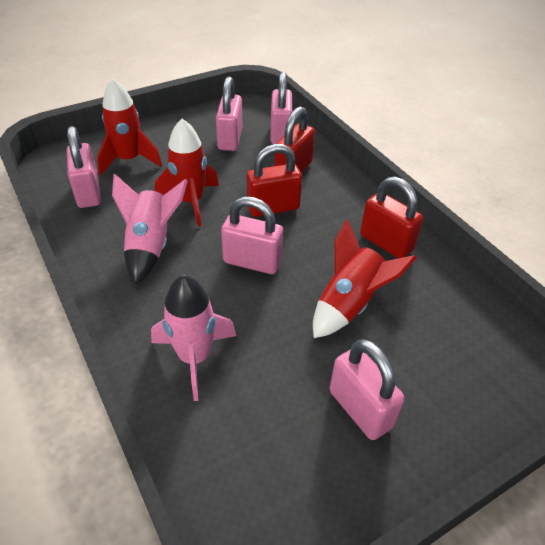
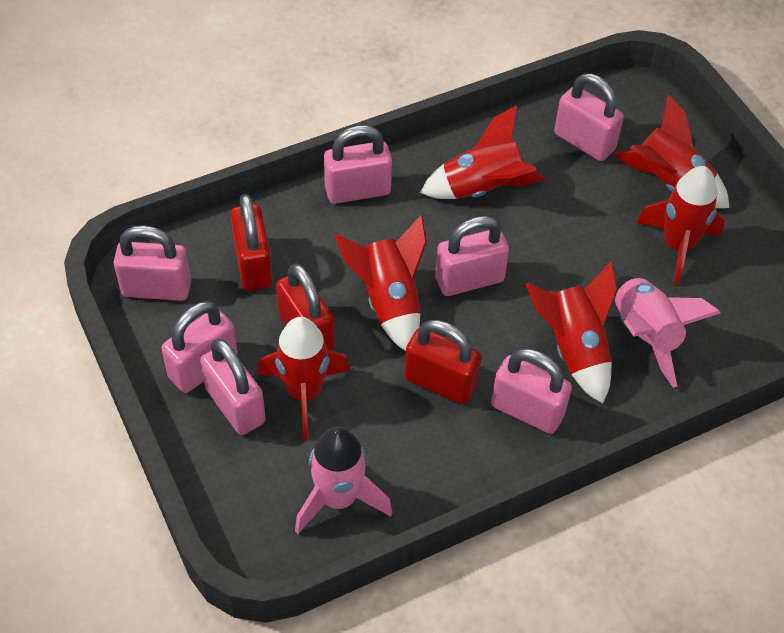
pink padlock: 5 -> 7
red rocket: 3 -> 6

